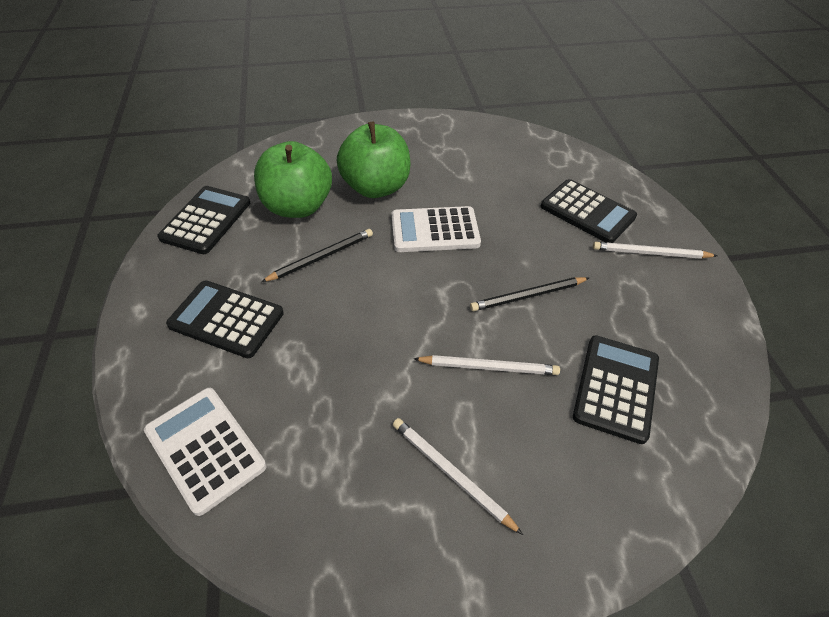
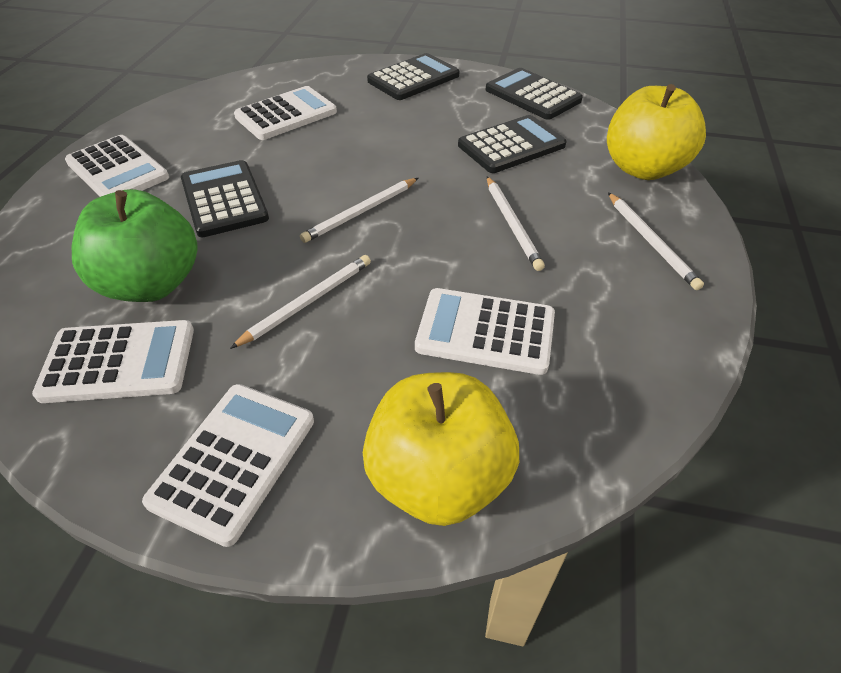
black pencil: 2 -> 0
green apple: 2 -> 1
white calculator: 2 -> 5
white pencil: 3 -> 4
yellow apple: 0 -> 2

